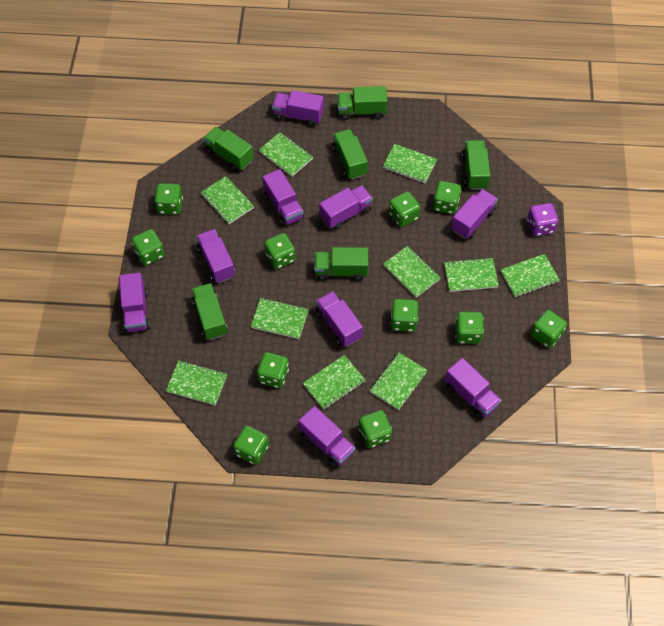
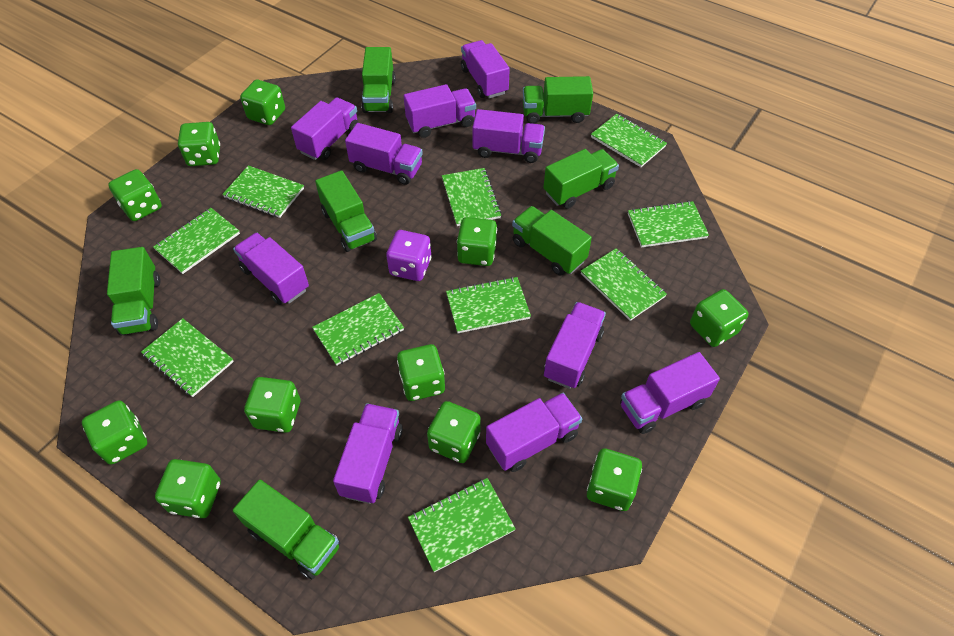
green truck: 6 -> 7
purple truck: 9 -> 10

